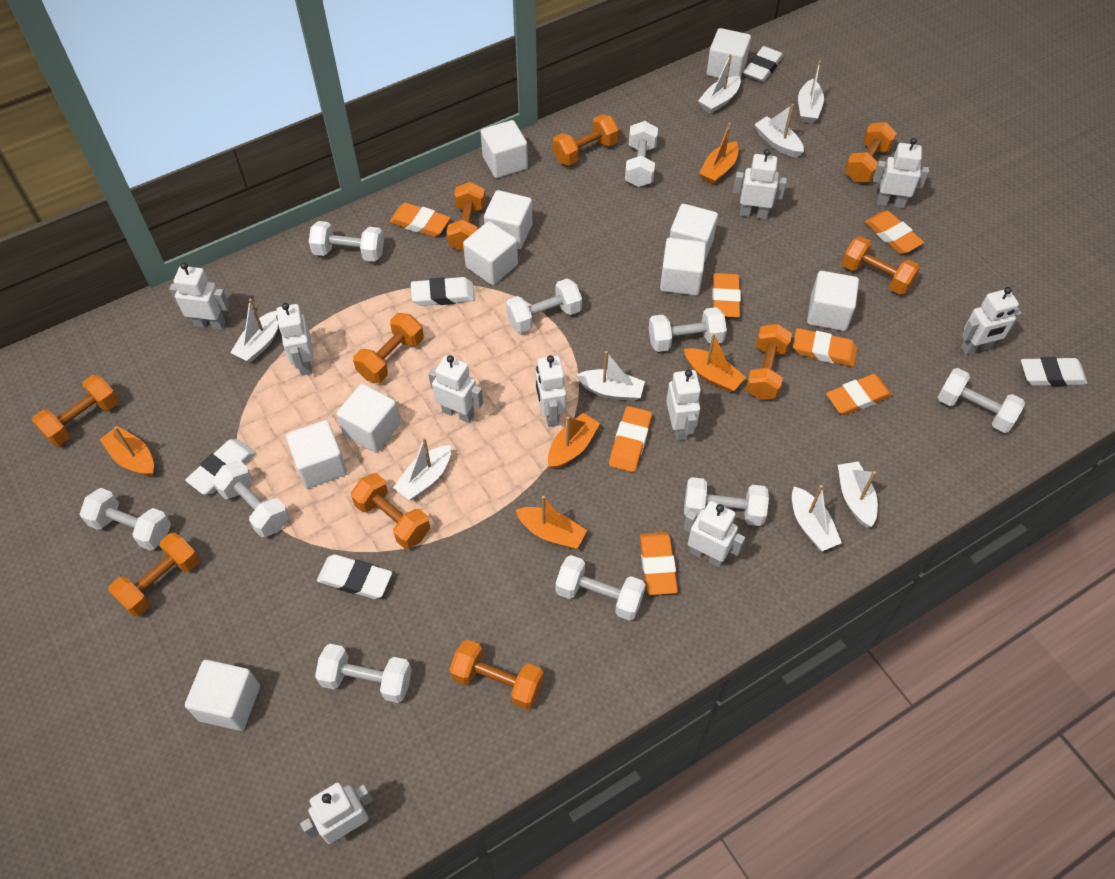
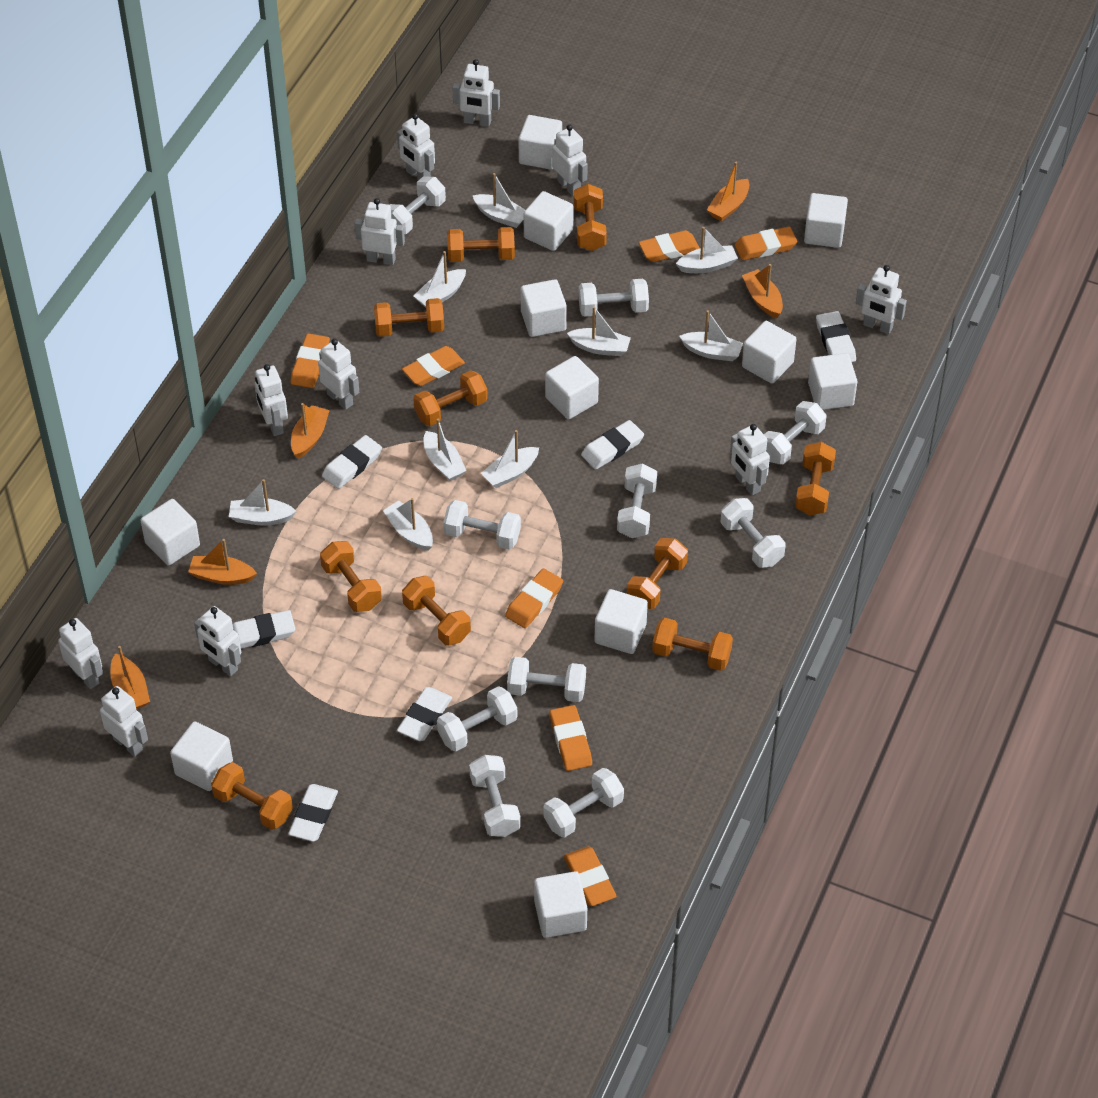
white boat: 8 -> 9
white cube: 10 -> 11
white eraser: 5 -> 6
white robot: 10 -> 11

